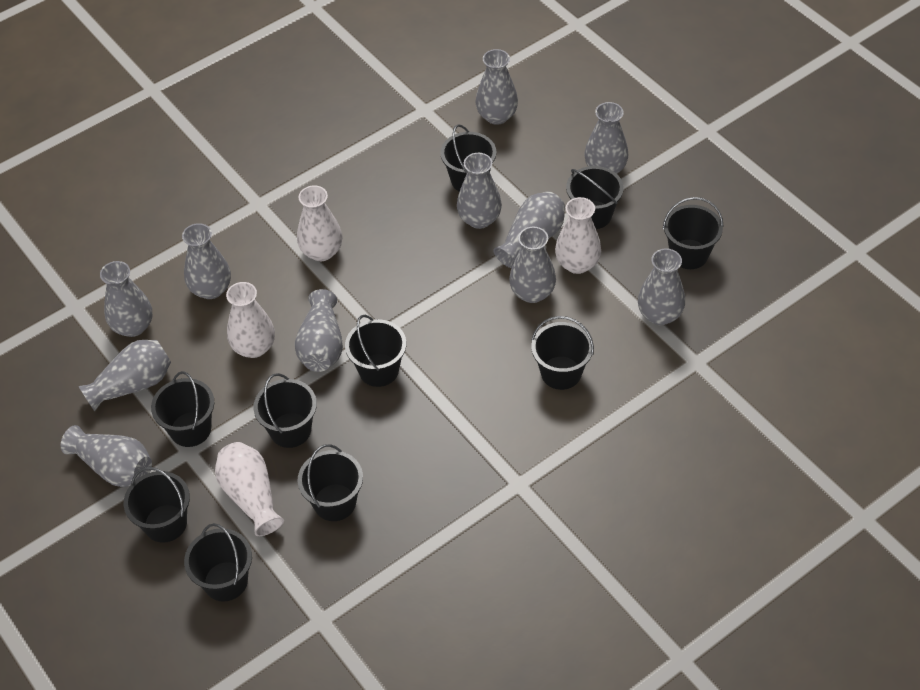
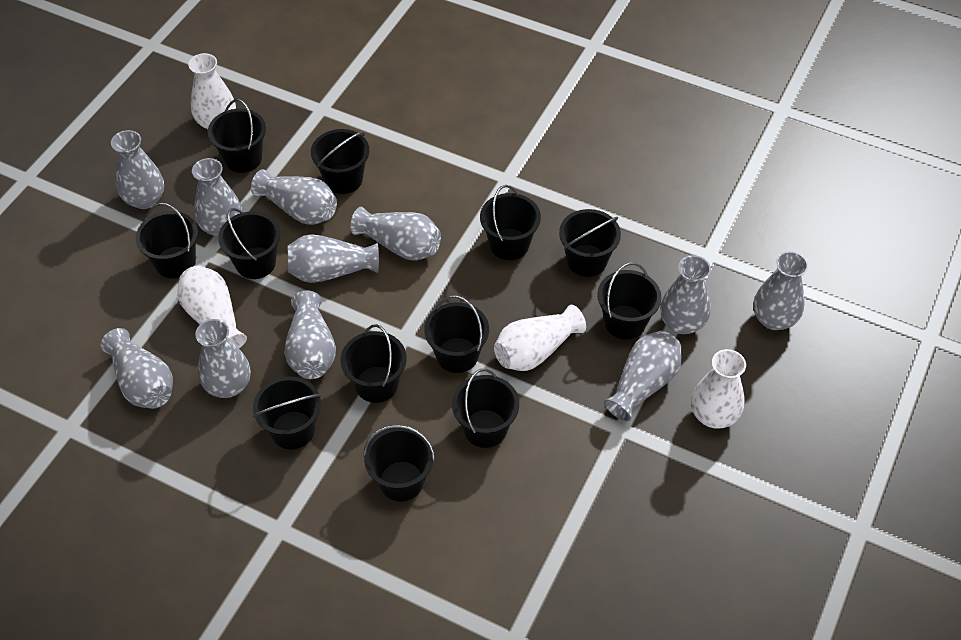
black bucket: 10 -> 12

